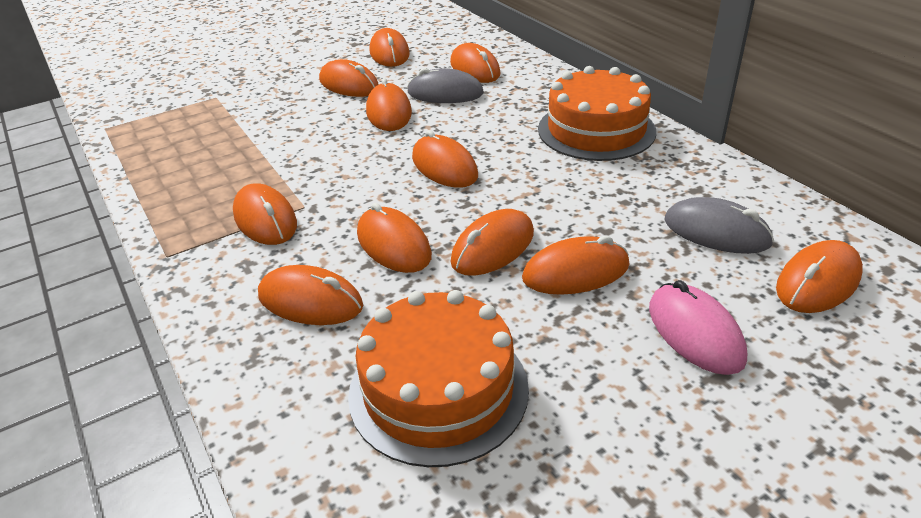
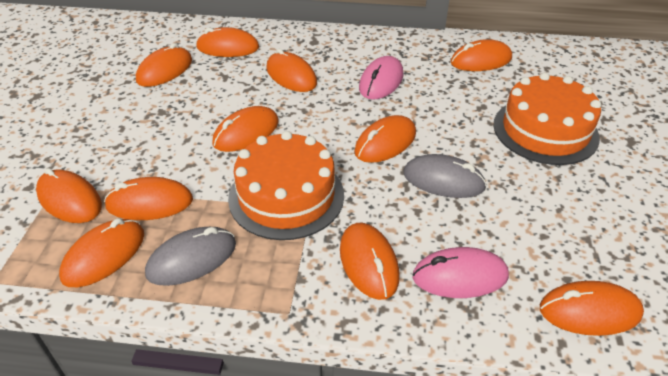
pink mouse: 1 -> 2

